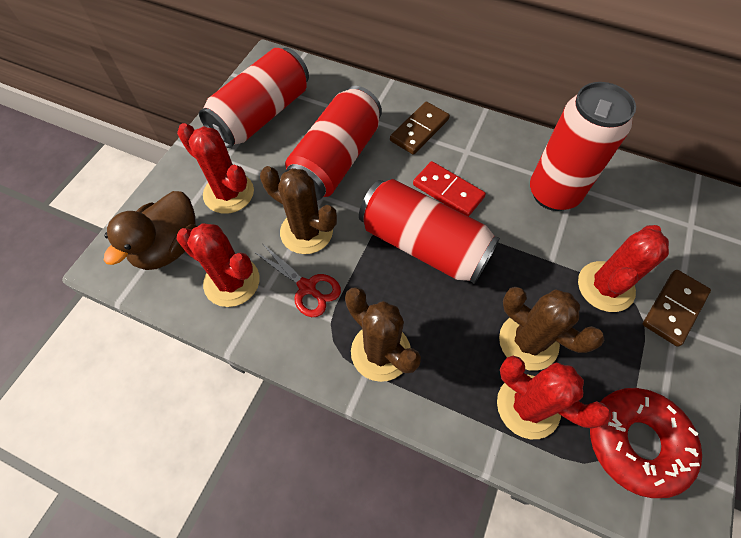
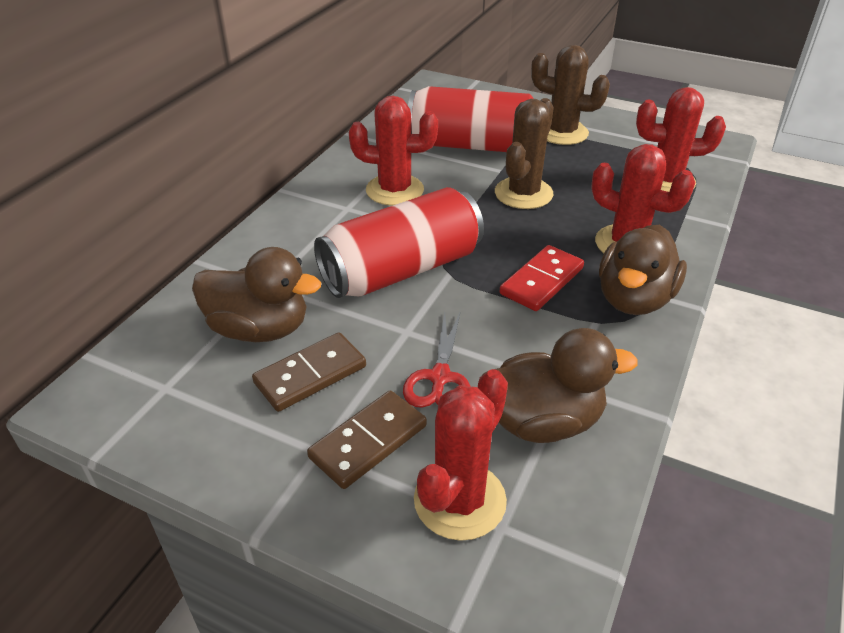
brown cactus: 3 -> 2
brown duck: 1 -> 3
red can: 4 -> 2
red donut: 1 -> 0

